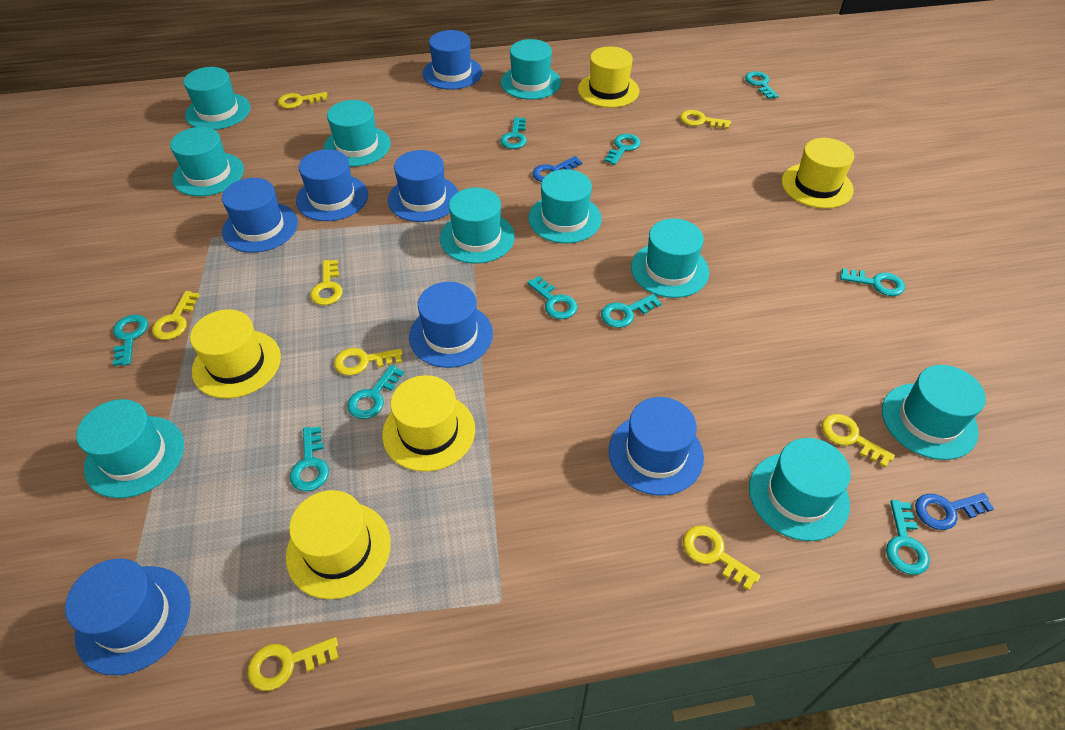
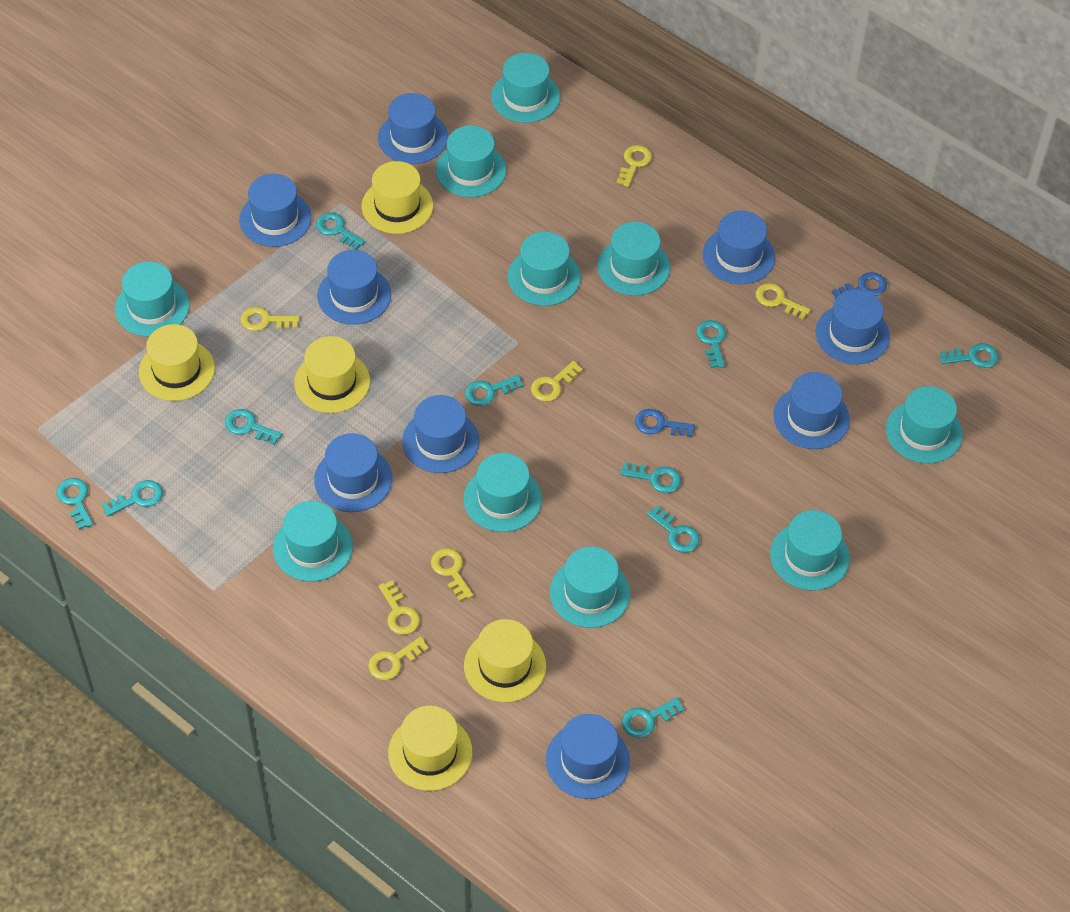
blue hat: 7 -> 9
yellow key: 8 -> 7

